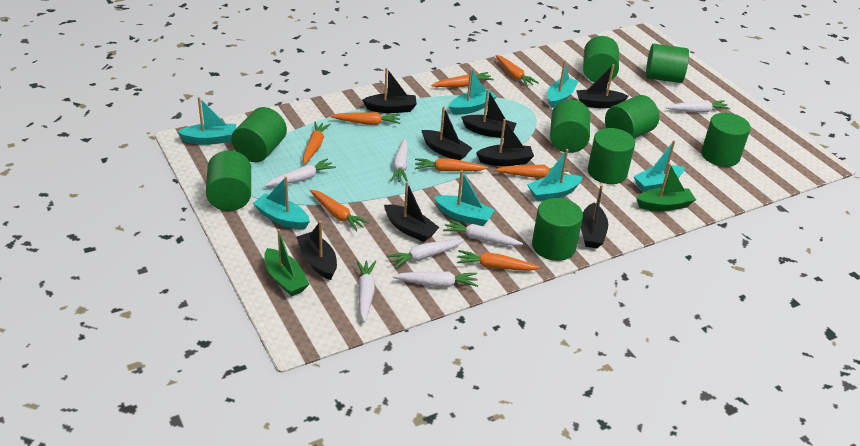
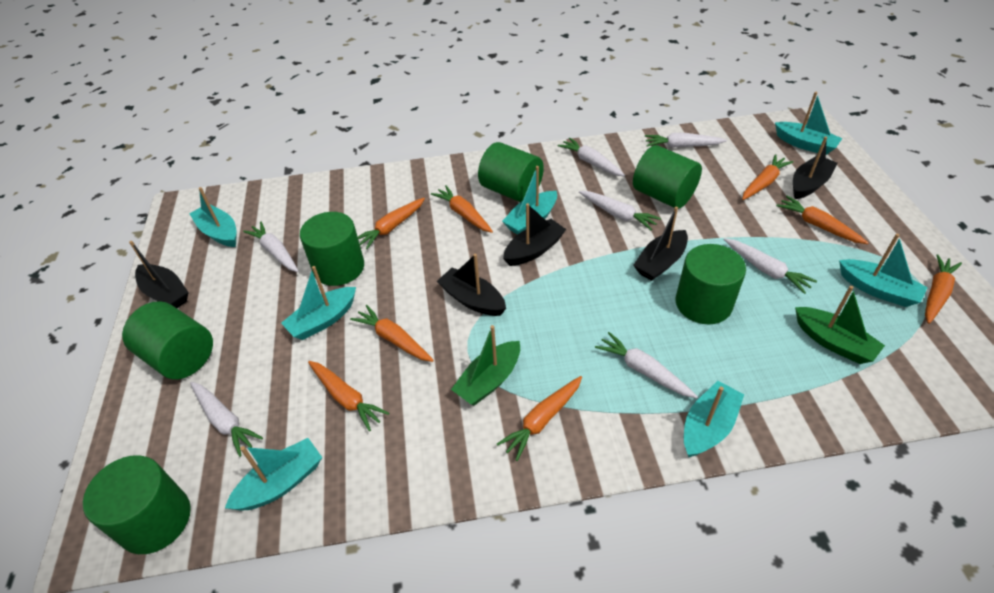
black boat: 8 -> 5
green cylinder: 9 -> 6

